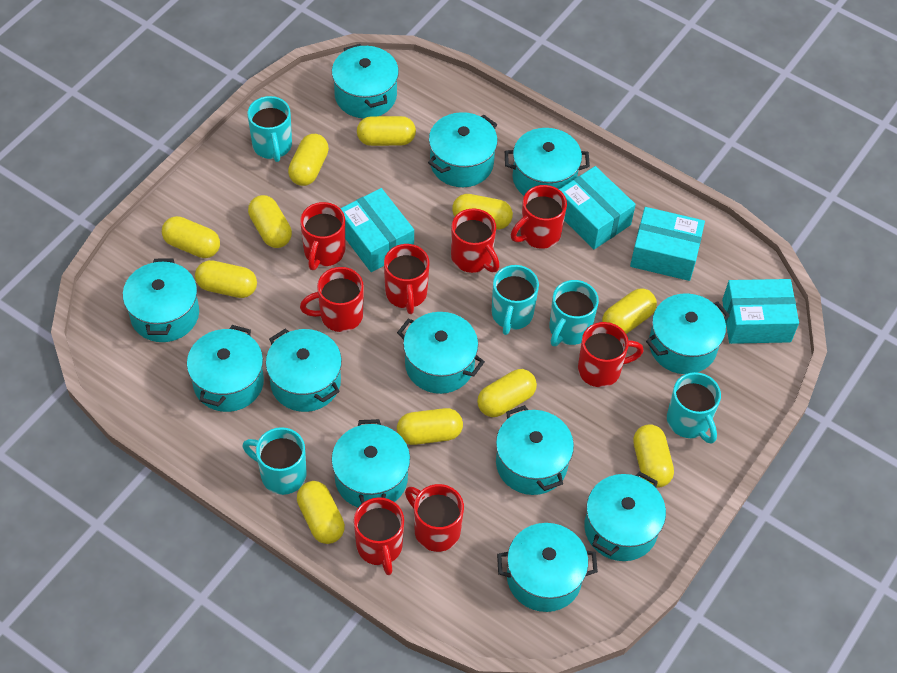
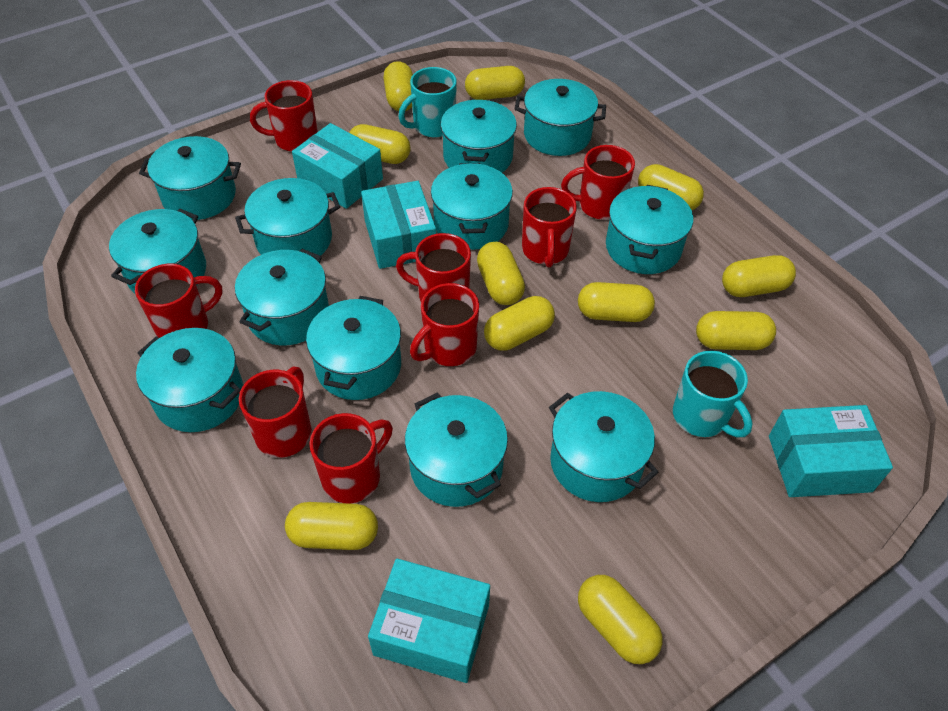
turquoise mug: 5 -> 2

